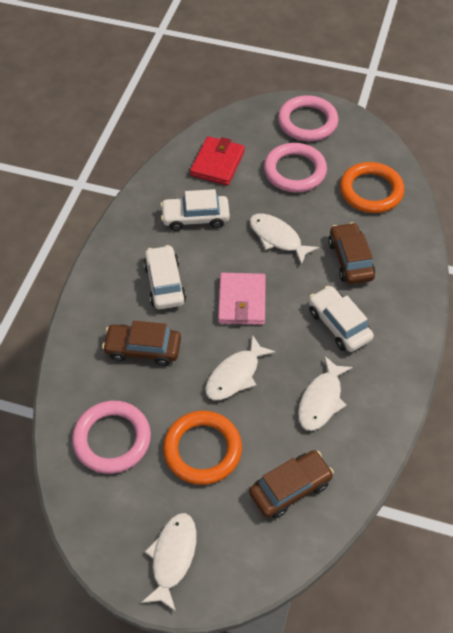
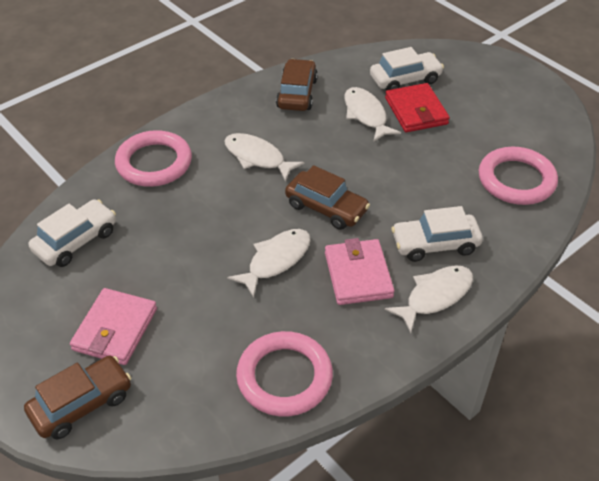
orange ring: 2 -> 0
pink wallet: 1 -> 2

